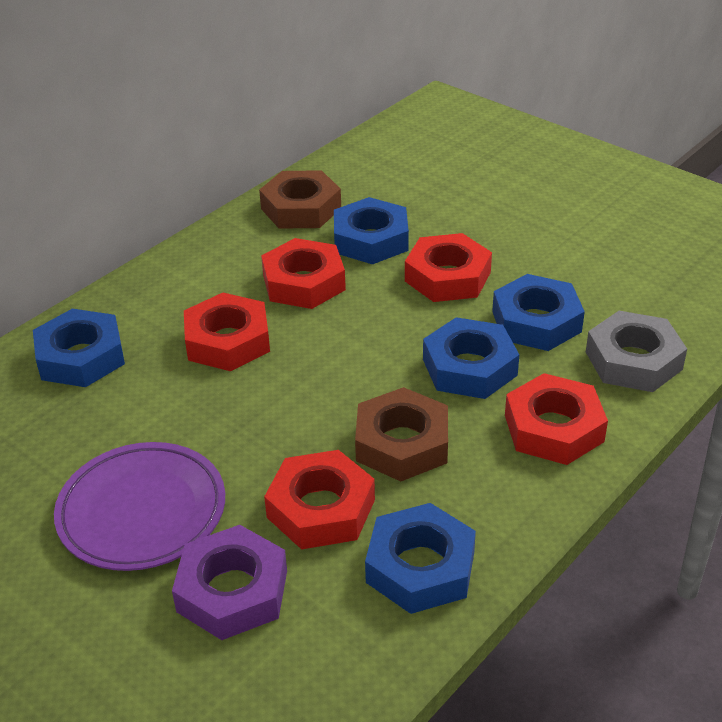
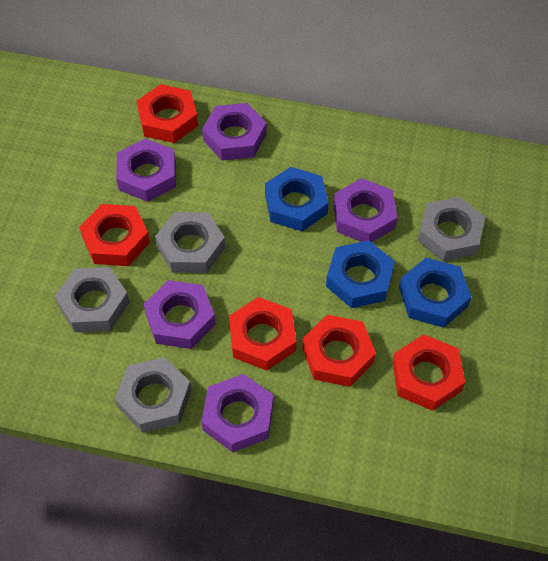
blue nut: 5 -> 3
brown nut: 2 -> 0
grey nut: 1 -> 4
purple nut: 1 -> 5
purple plate: 1 -> 0

